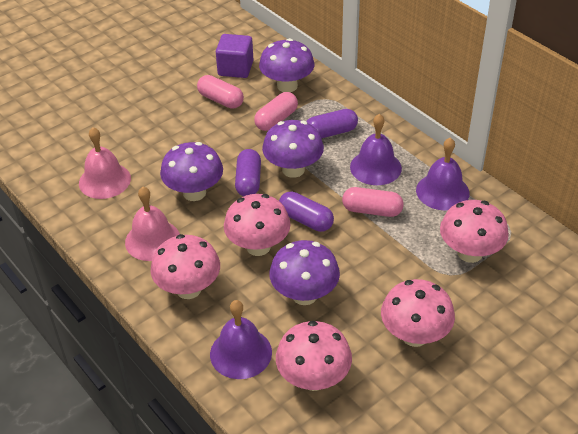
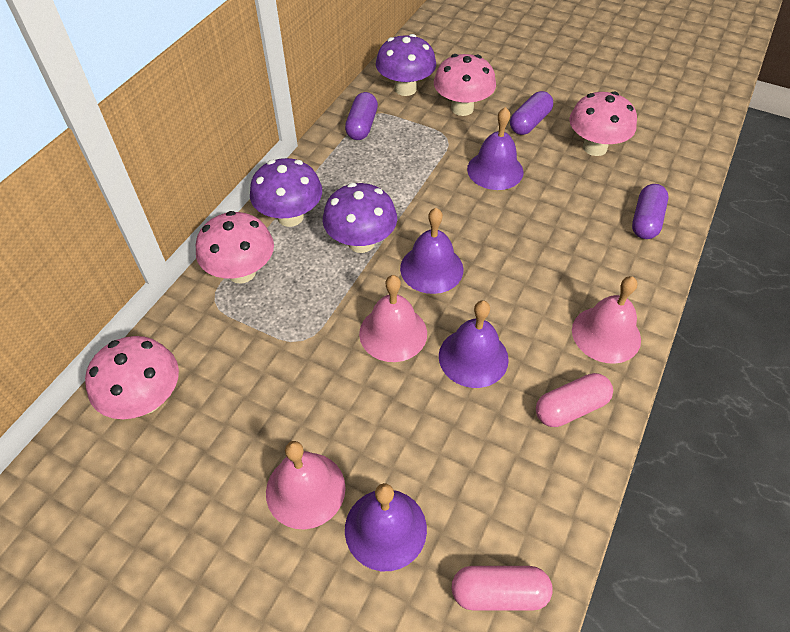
pink bell: 2 -> 3
pink capsule: 3 -> 2
pink mushroom: 5 -> 4
purple bell: 3 -> 4
purple cube: 1 -> 0
purple mushroom: 4 -> 3

